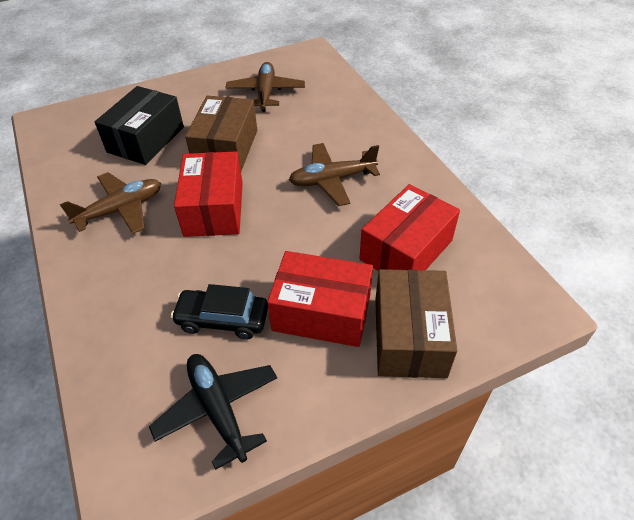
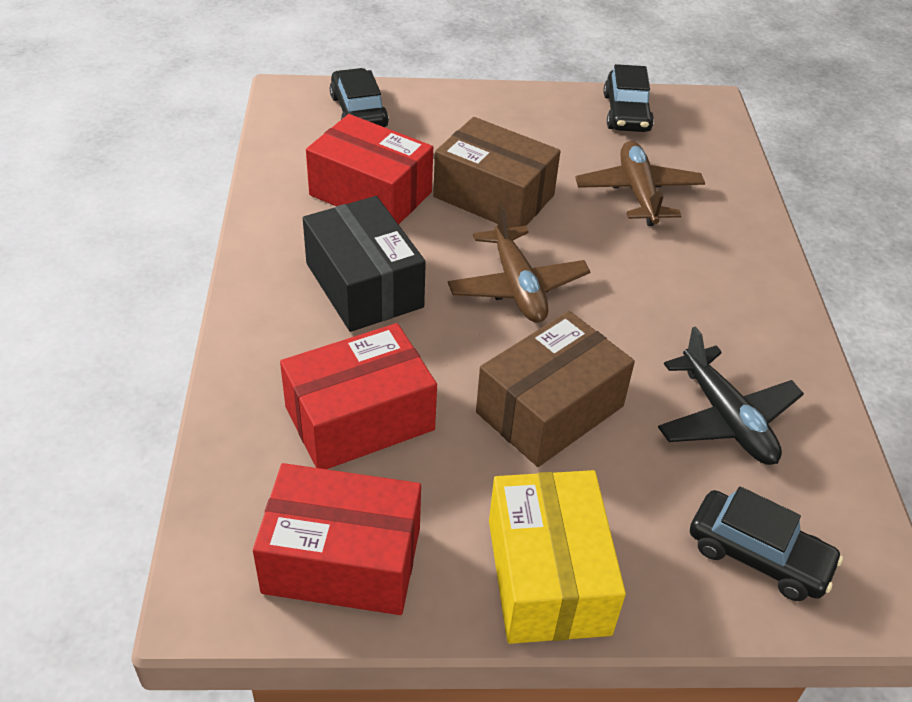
black car: 1 -> 3
brown plane: 3 -> 2
yellow box: 0 -> 1

